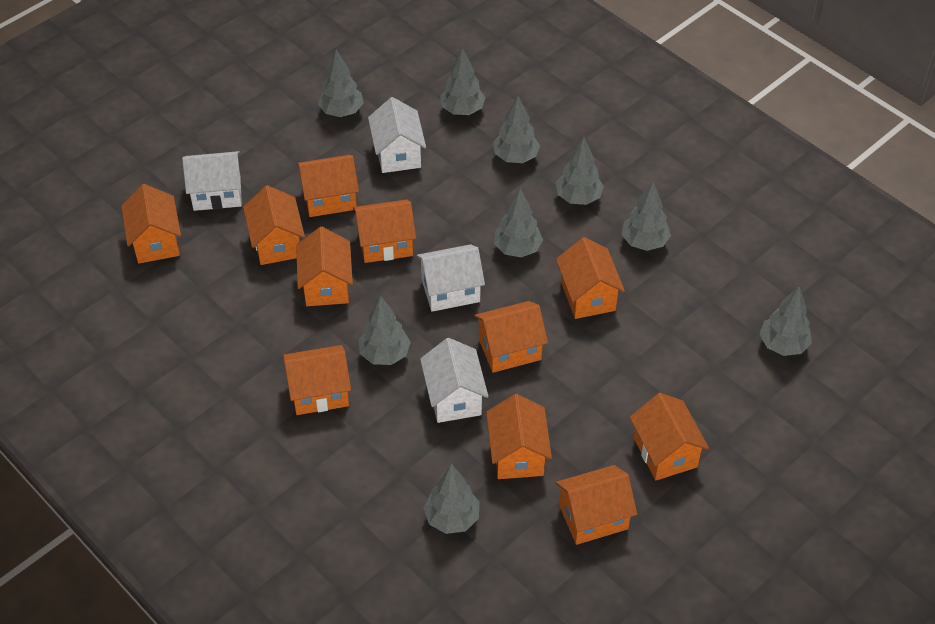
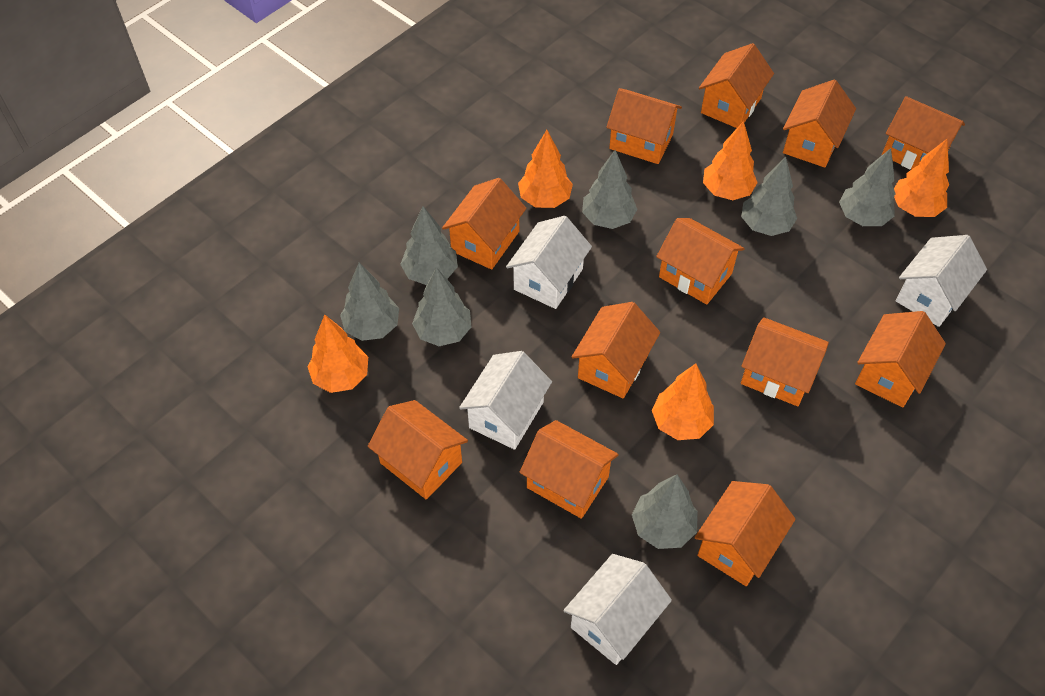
grey tree: 9 -> 7
orange house: 11 -> 12
orange tree: 0 -> 5

